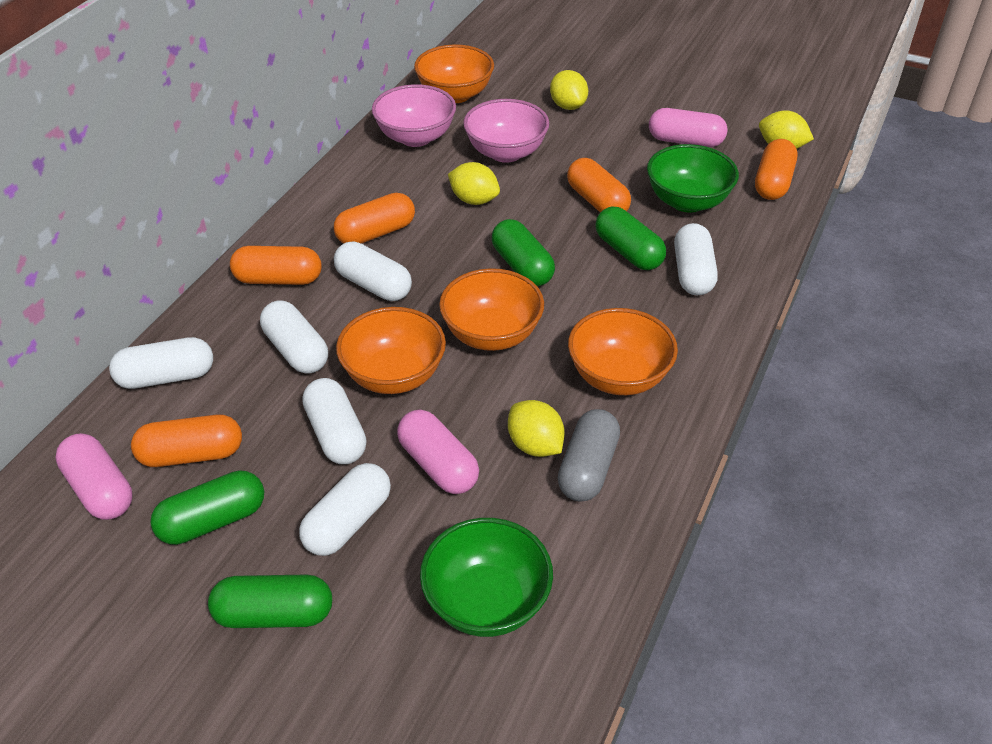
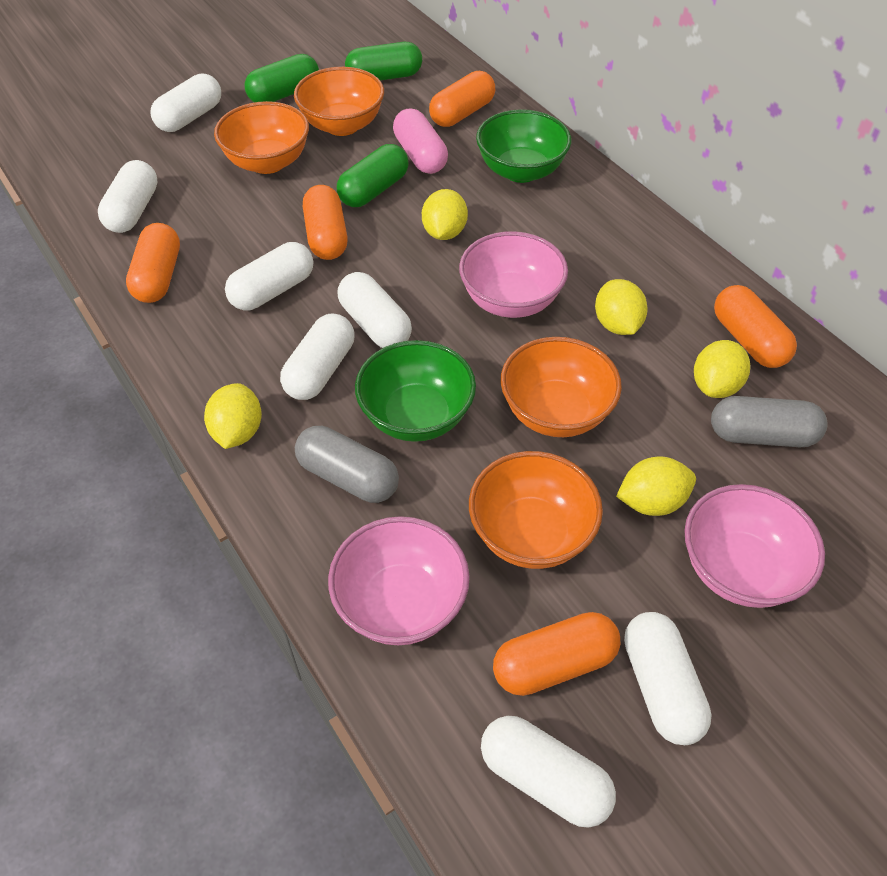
green capsule: 4 -> 3
grey capsule: 1 -> 2
pink bowl: 2 -> 3
pink capsule: 3 -> 1
white capsule: 6 -> 7
yellow lemon: 4 -> 5

